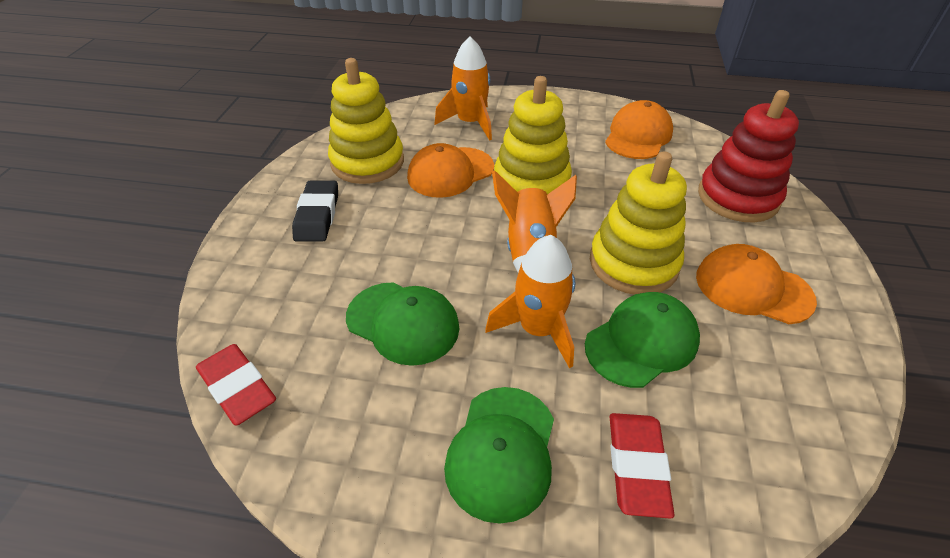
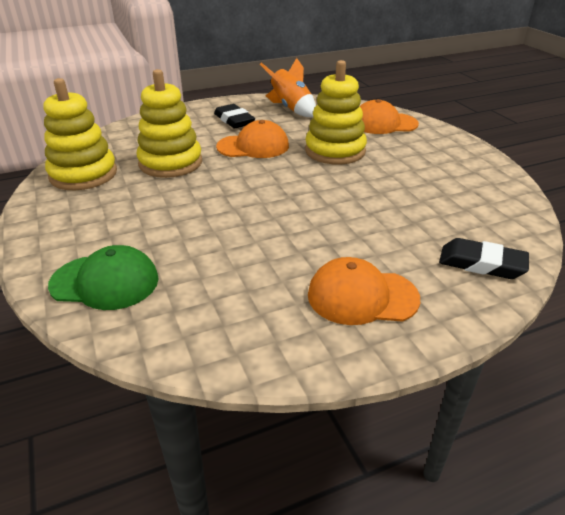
black eraser: 1 -> 2
green cap: 3 -> 1
orange rocket: 3 -> 1
red eraser: 2 -> 0
red stacking toy: 1 -> 0

